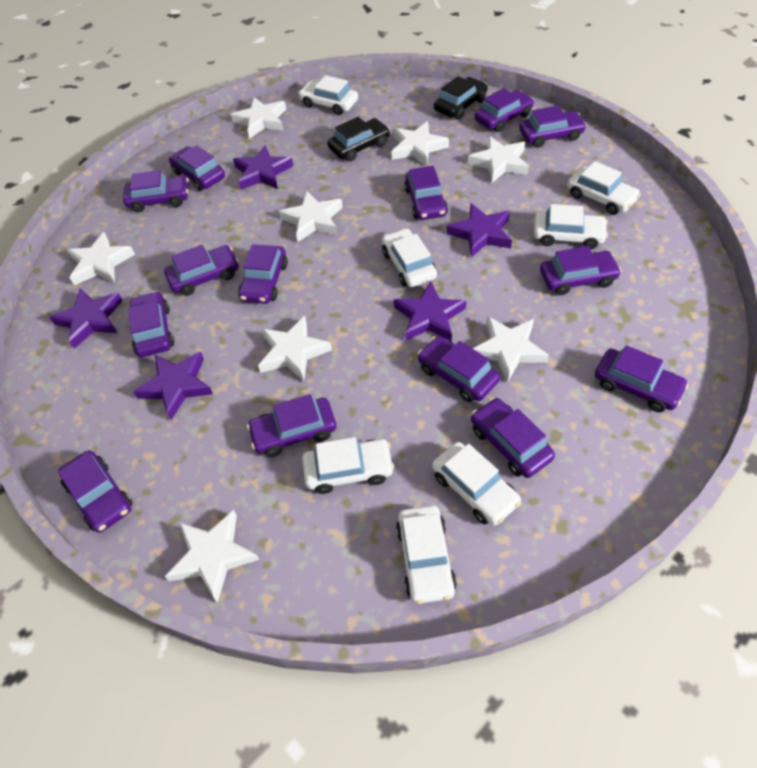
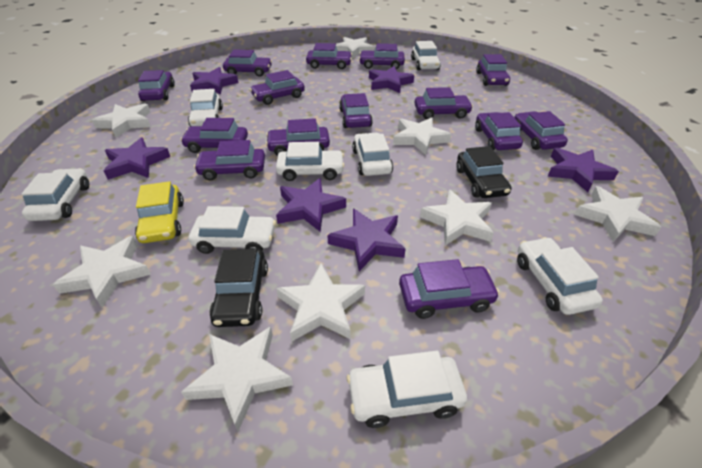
purple star: 5 -> 6
white car: 7 -> 8
yellow car: 0 -> 1

